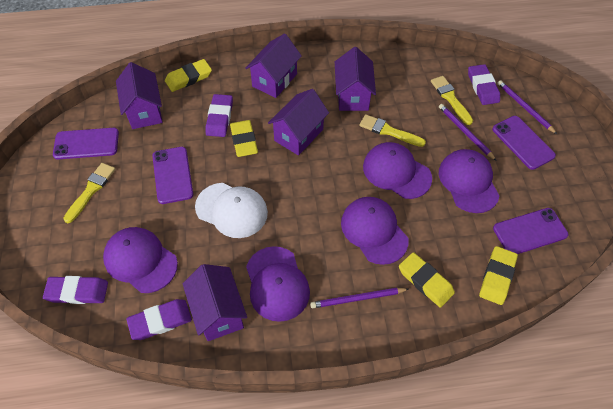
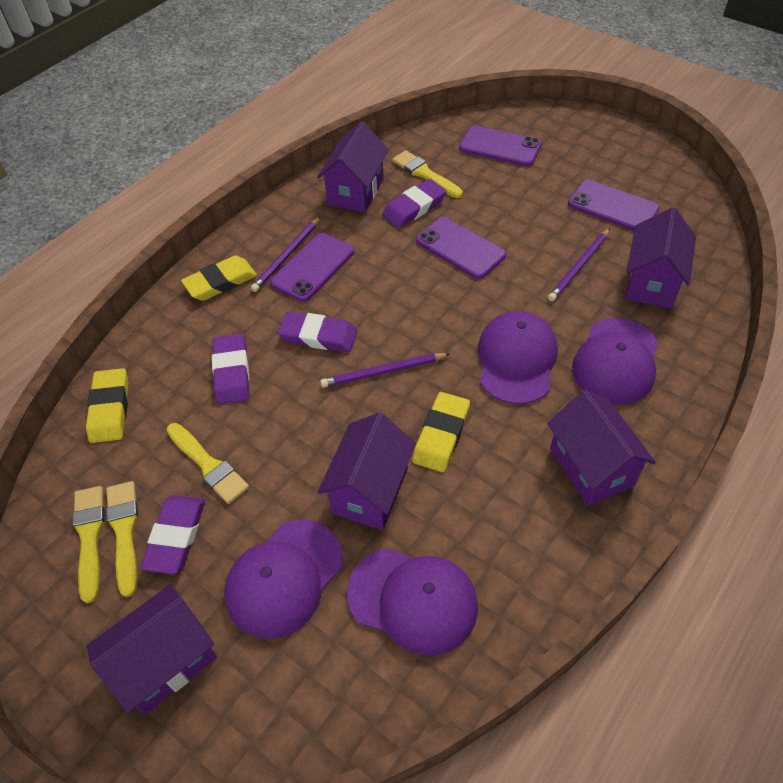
purple cap: 5 -> 4
white cap: 1 -> 0
yellow brush: 3 -> 4
yellow eraser: 4 -> 3

